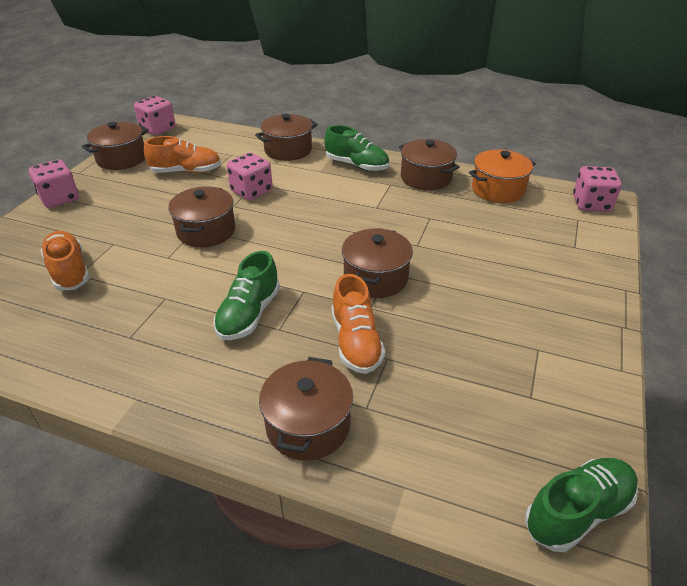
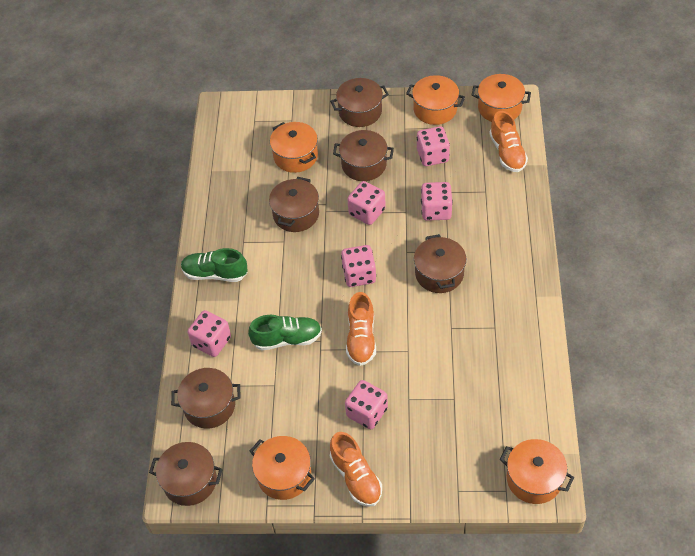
green shoe: 3 -> 2
orange pot: 1 -> 5
pink dice: 4 -> 6

